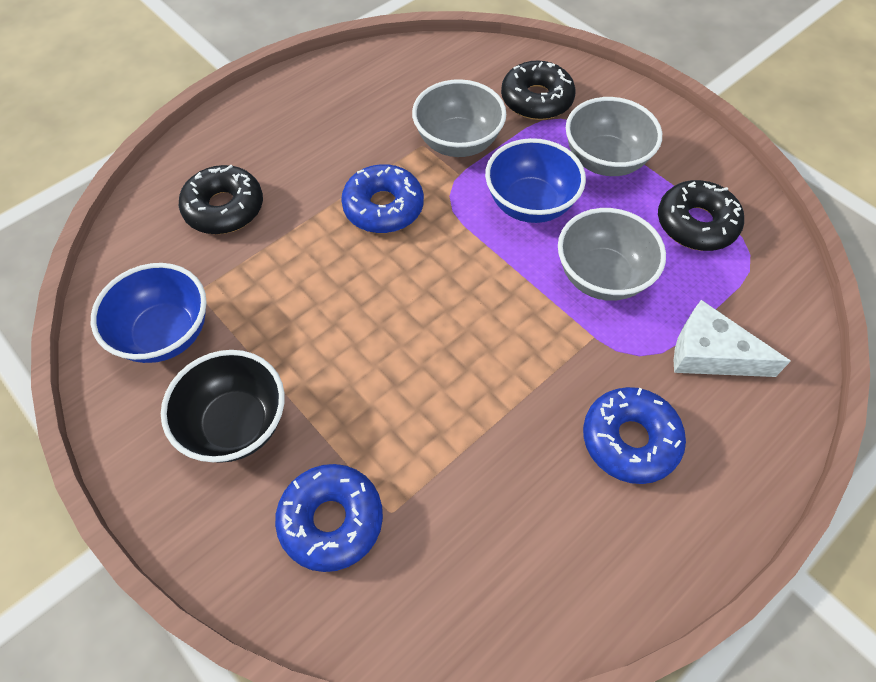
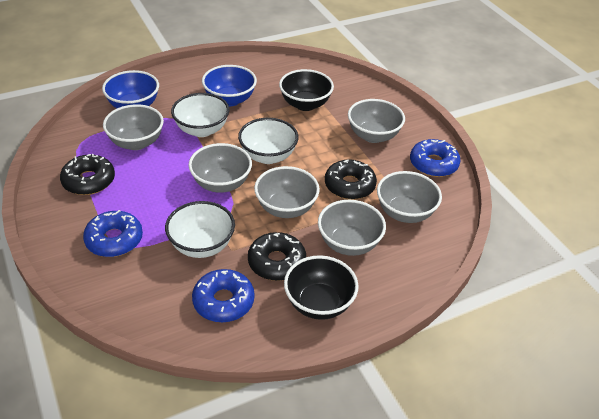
black bowl: 1 -> 2
grey bowl: 3 -> 6
white bowl: 0 -> 3
white cheese: 1 -> 0

